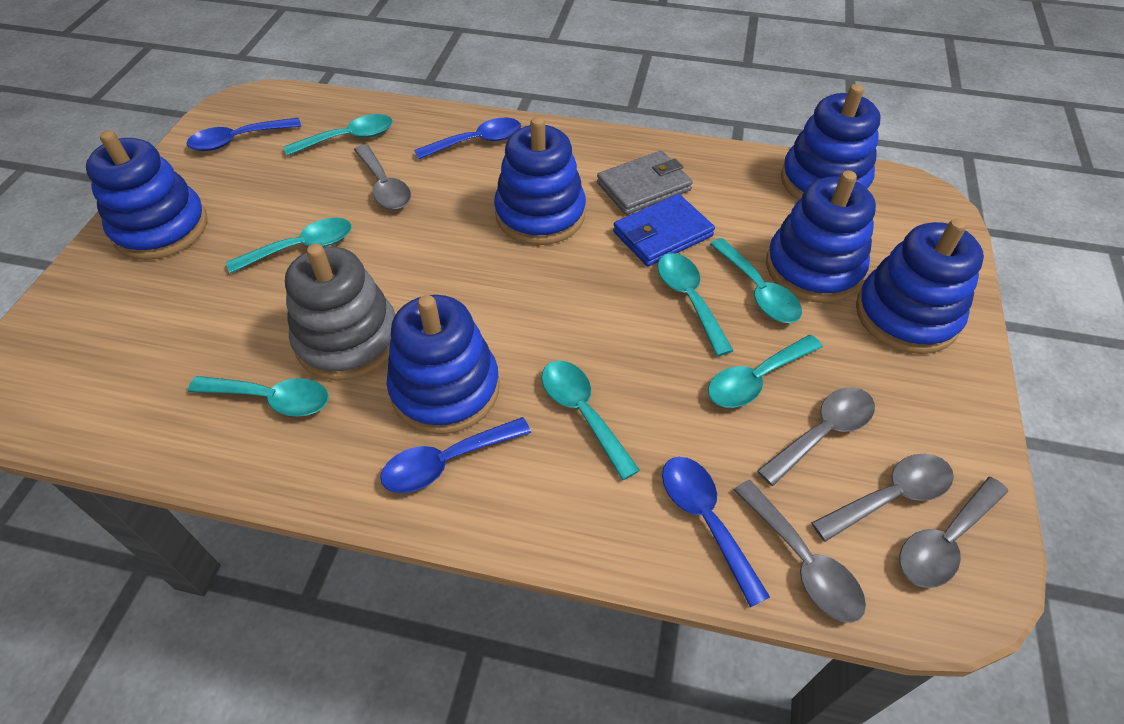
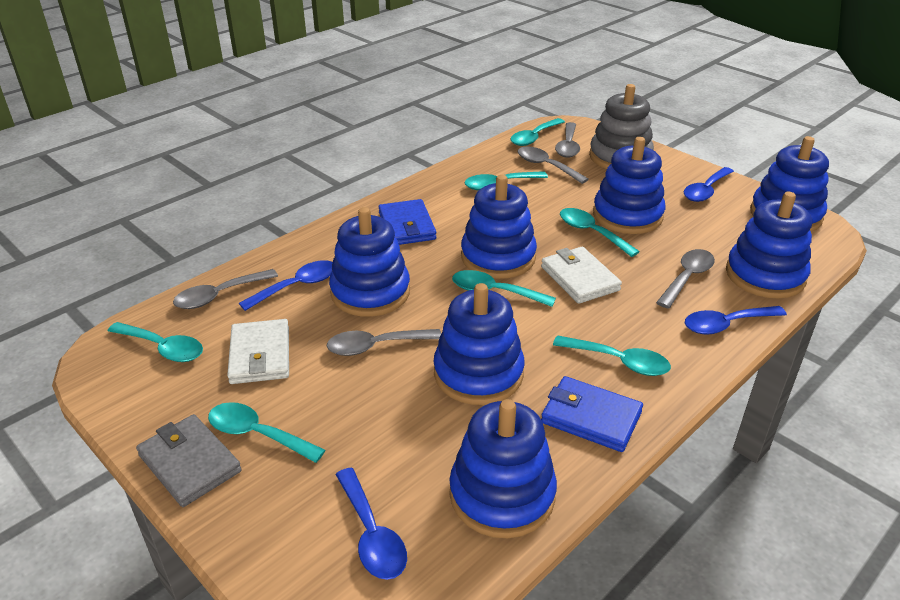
blue stacking toy: 6 -> 7
blue wallet: 1 -> 2
white wallet: 0 -> 2

